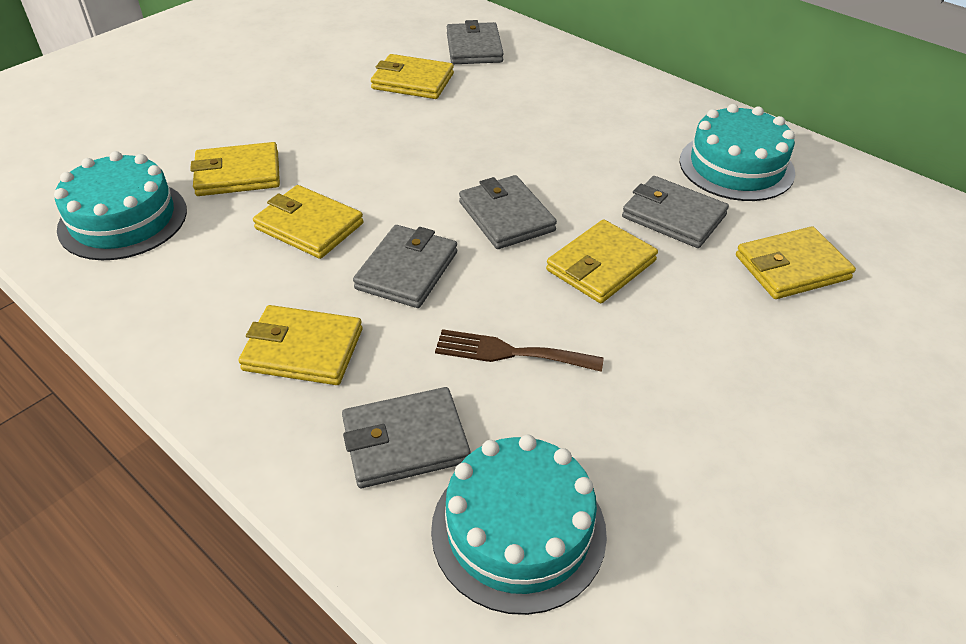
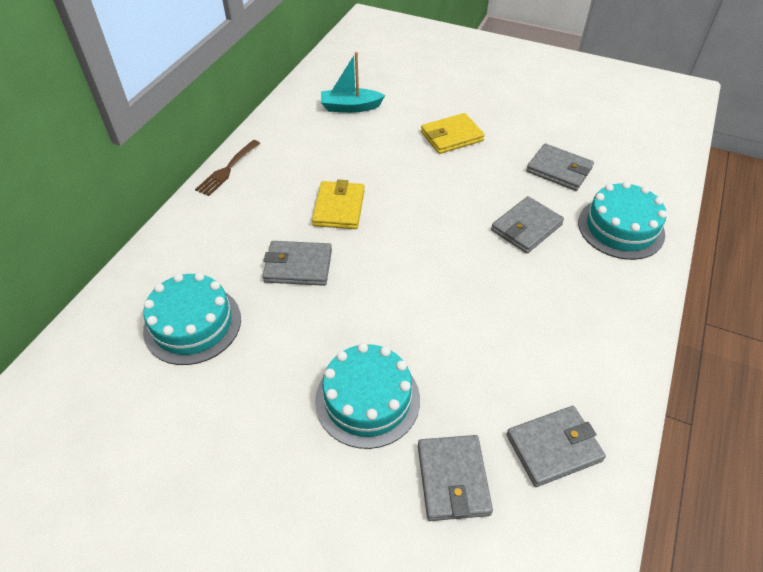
turquoise boat: 0 -> 1
yellow wallet: 6 -> 2

